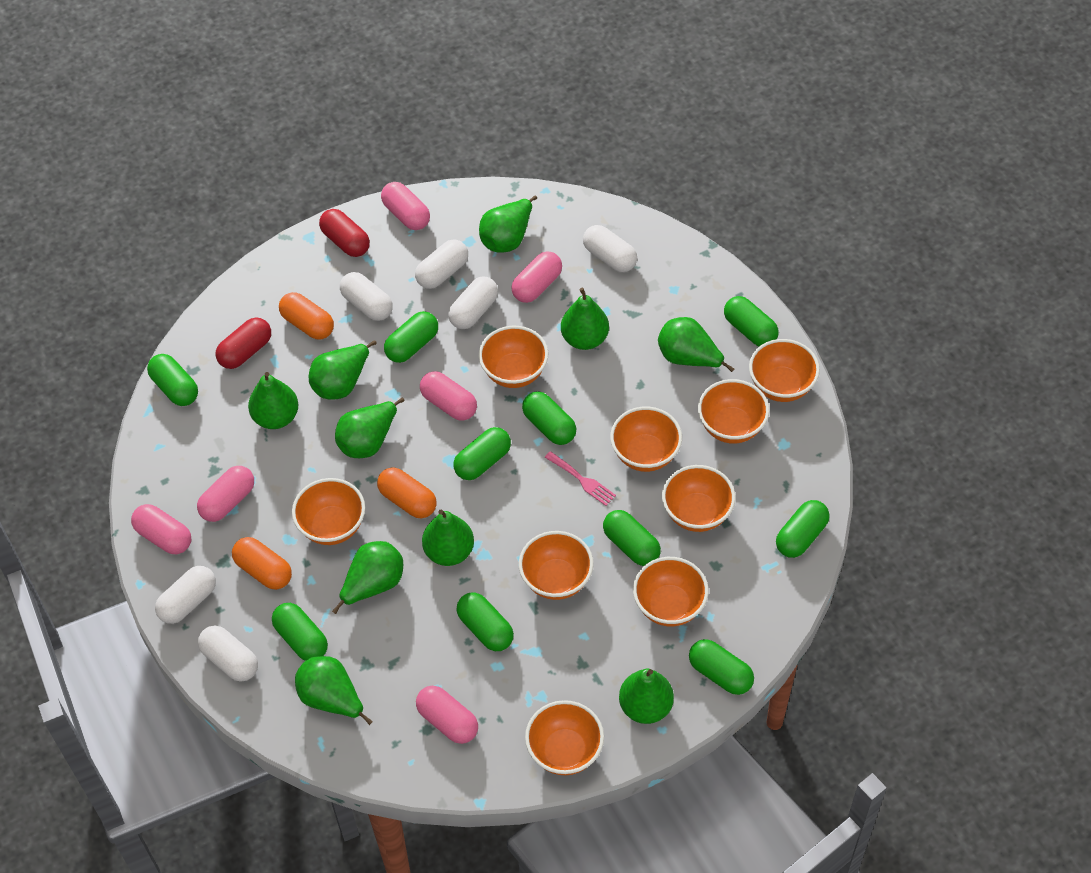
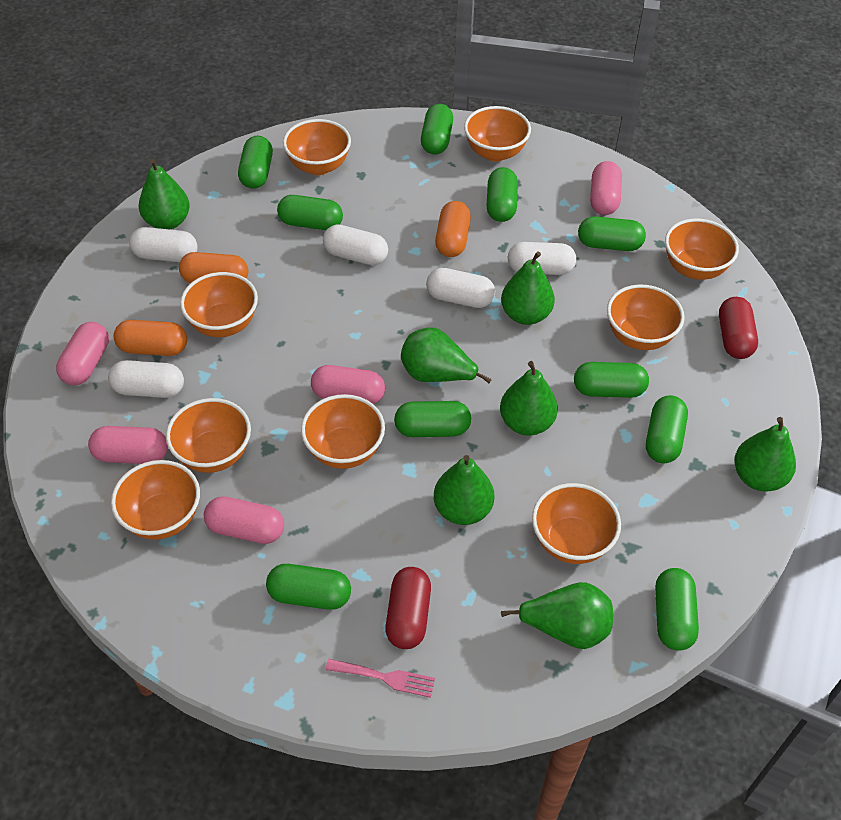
green pear: 10 -> 7
pink capsule: 6 -> 5
white capsule: 6 -> 5

